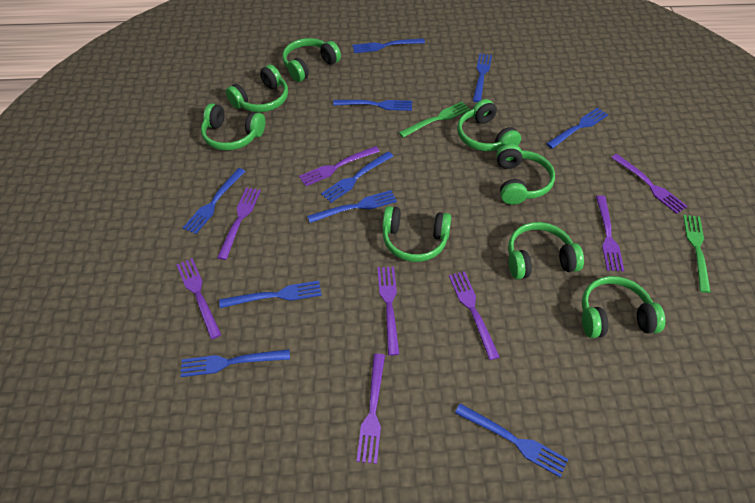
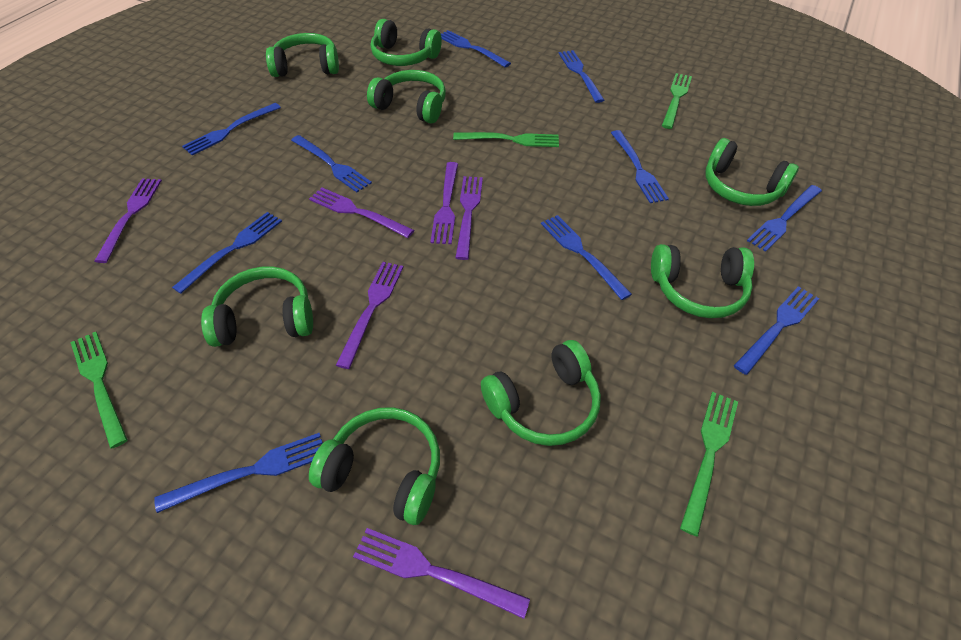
green fork: 2 -> 4
purple fork: 8 -> 6

